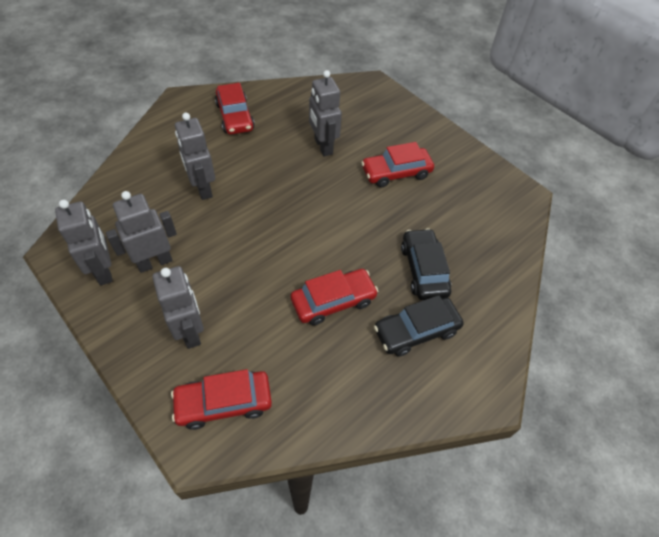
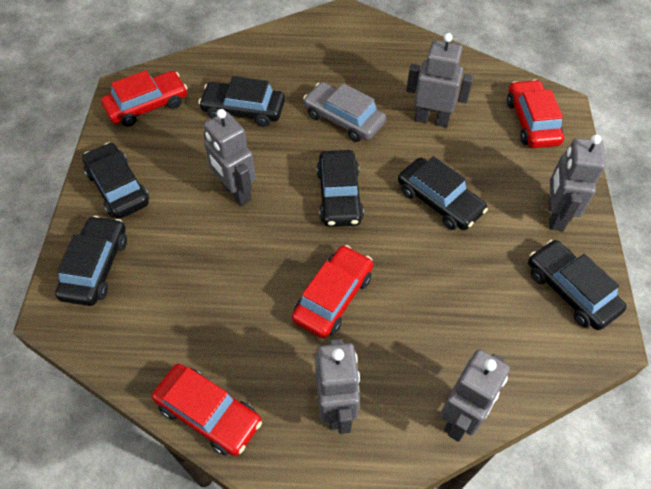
black car: 2 -> 6
grey car: 0 -> 1

